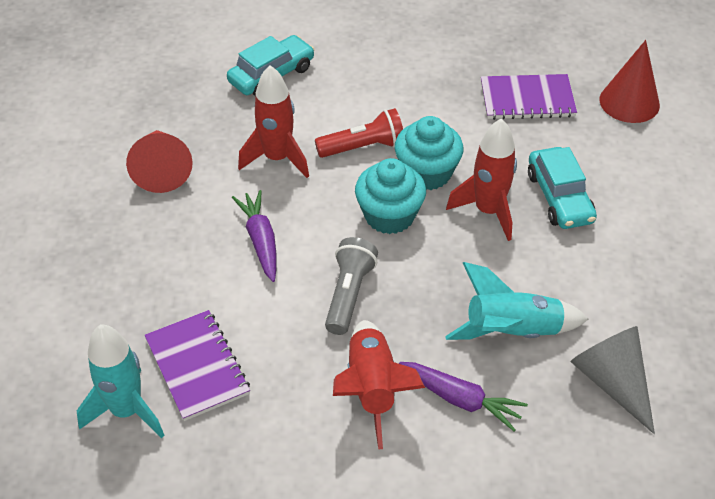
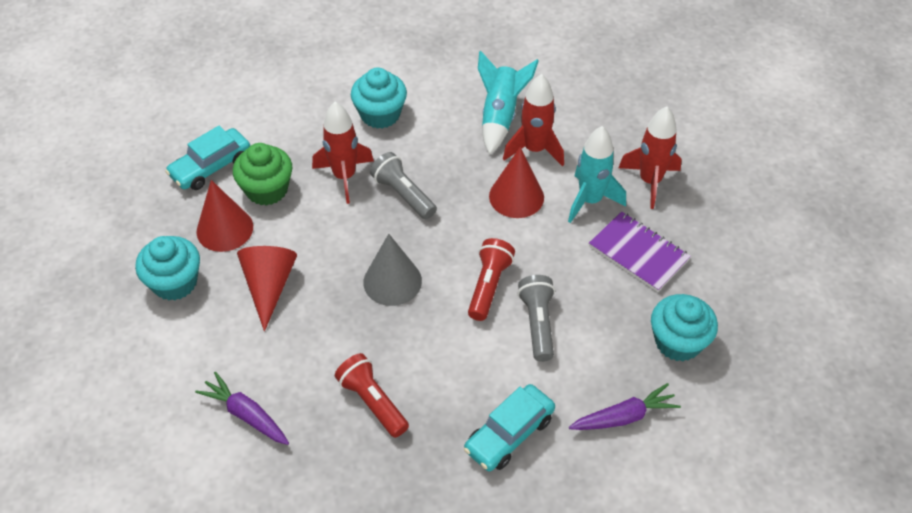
green cupcake: 0 -> 1
grey flashlight: 1 -> 2
purple notebook: 2 -> 1
red cone: 2 -> 3
red flashlight: 1 -> 2
turquoise cupcake: 2 -> 3

